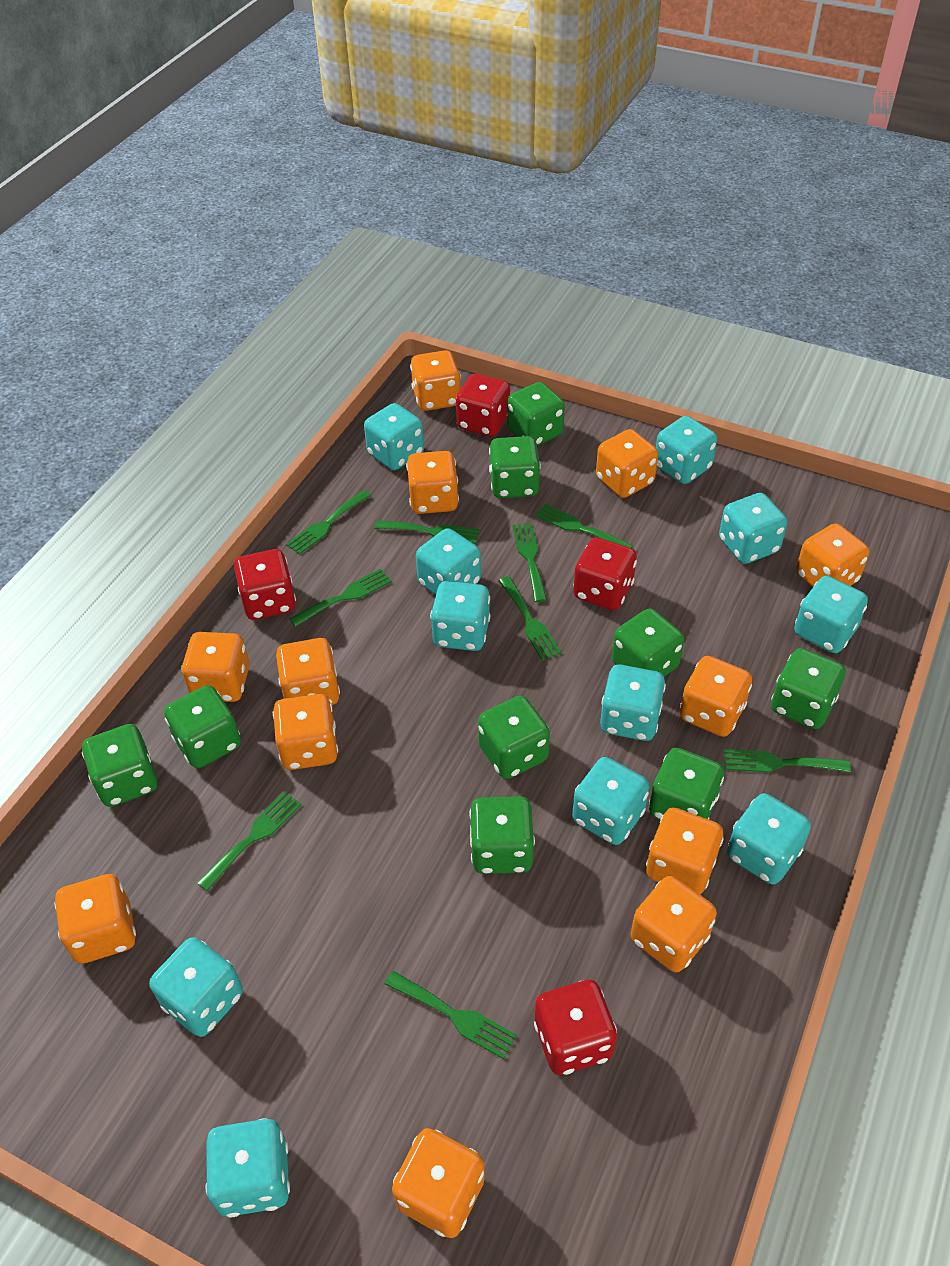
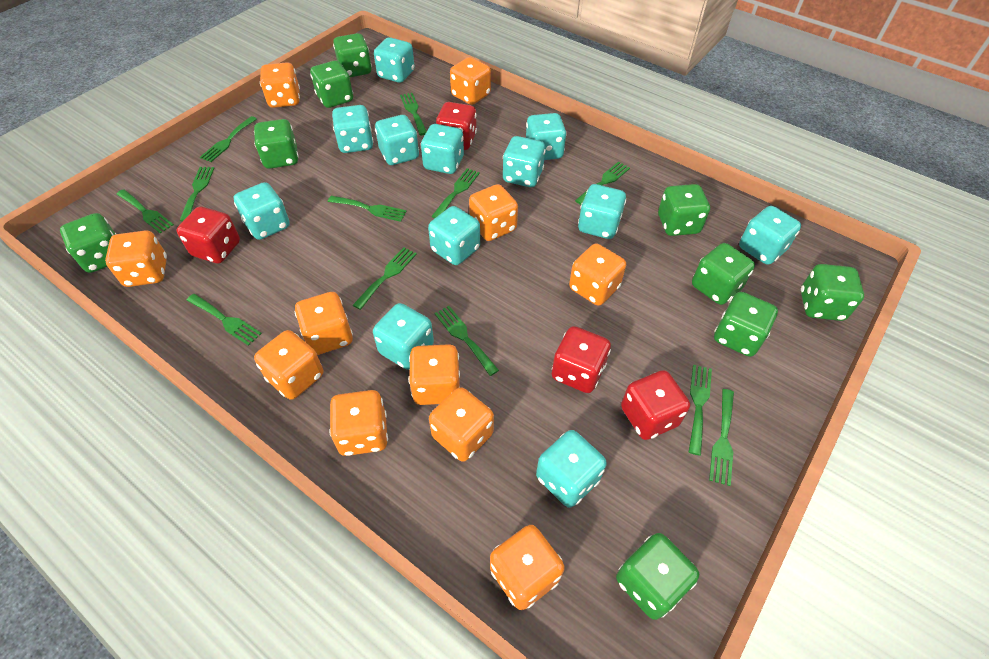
green fork: 9 -> 12
orange dice: 12 -> 11
turquoise dice: 11 -> 12

